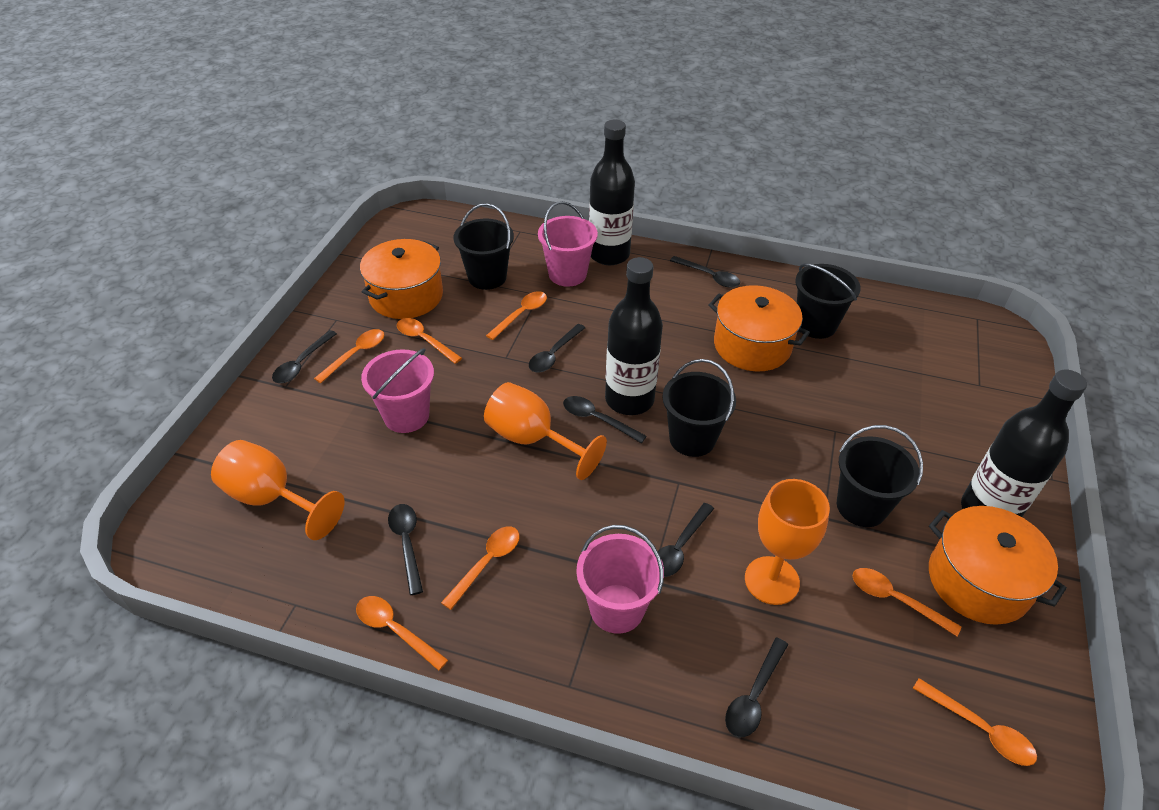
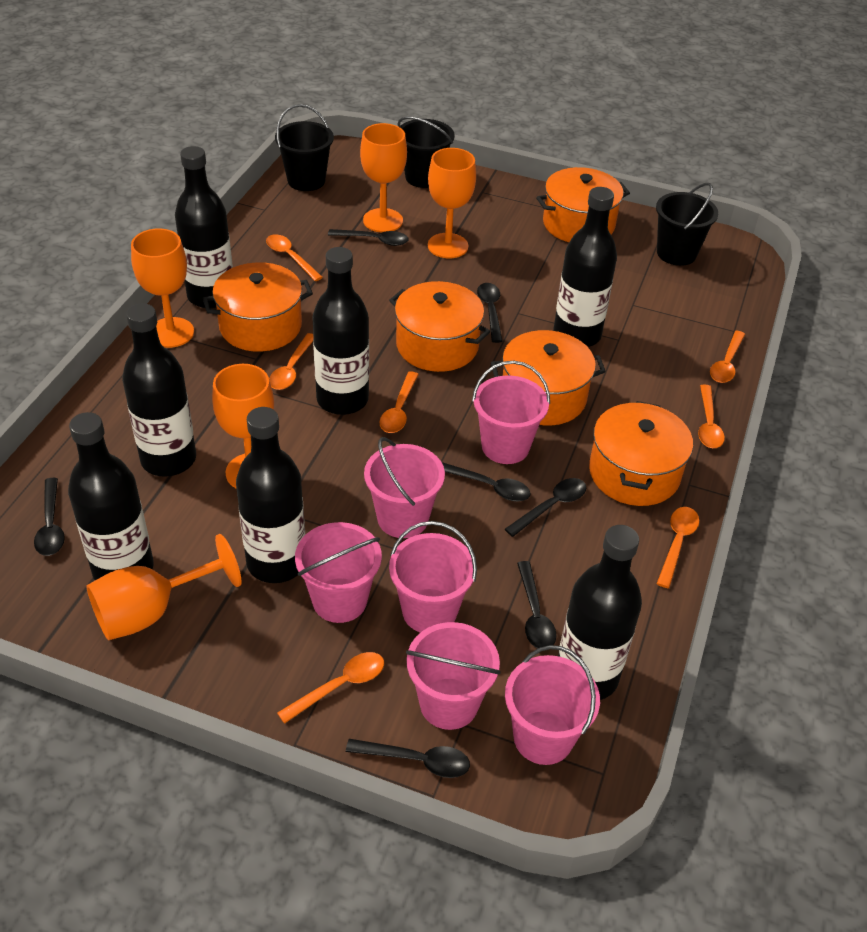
black bottle: 3 -> 7
black bucket: 4 -> 3
orange goblet: 3 -> 5
orange pot: 3 -> 5
pink bucket: 3 -> 6

